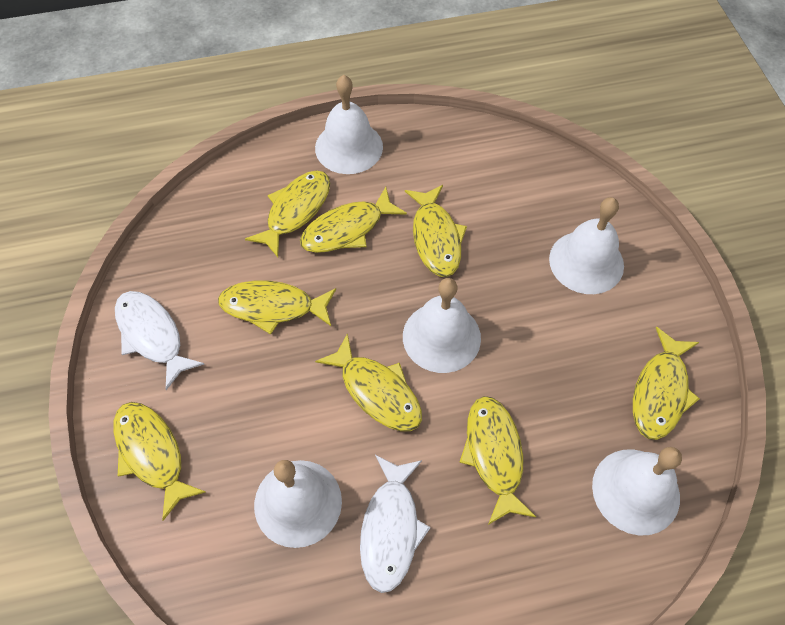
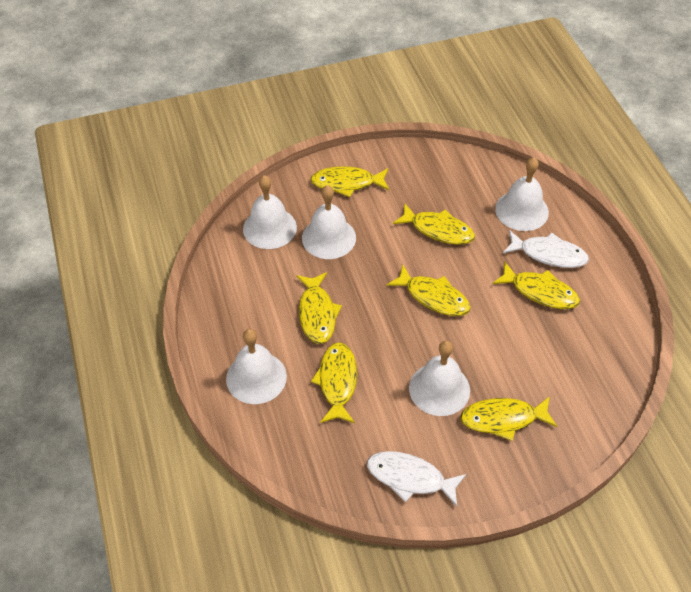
yellow fish: 8 -> 7

